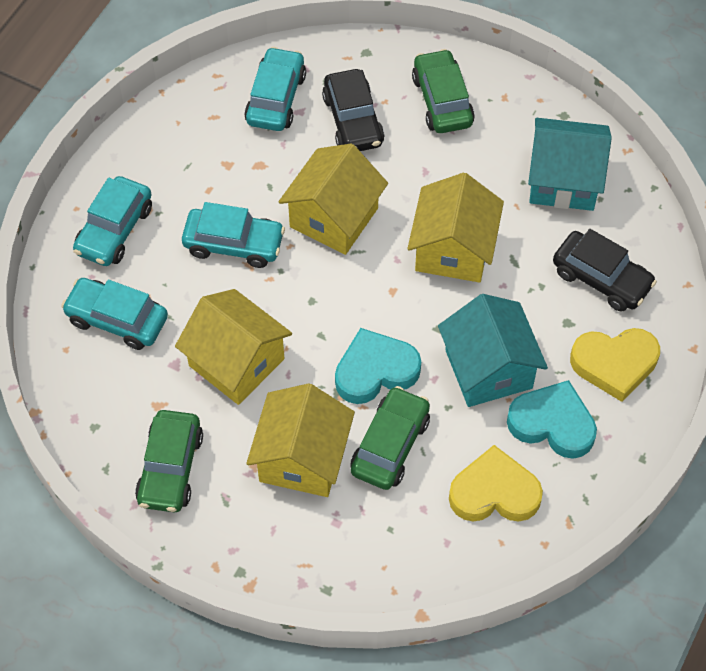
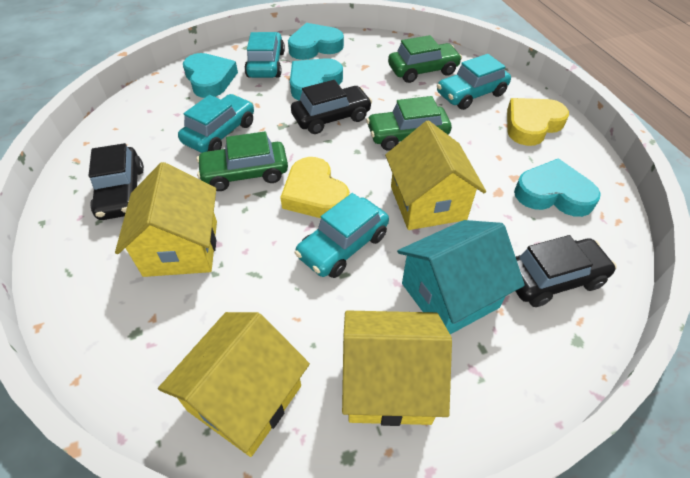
black car: 2 -> 3
turquoise heart: 2 -> 4
turquoise house: 2 -> 1

